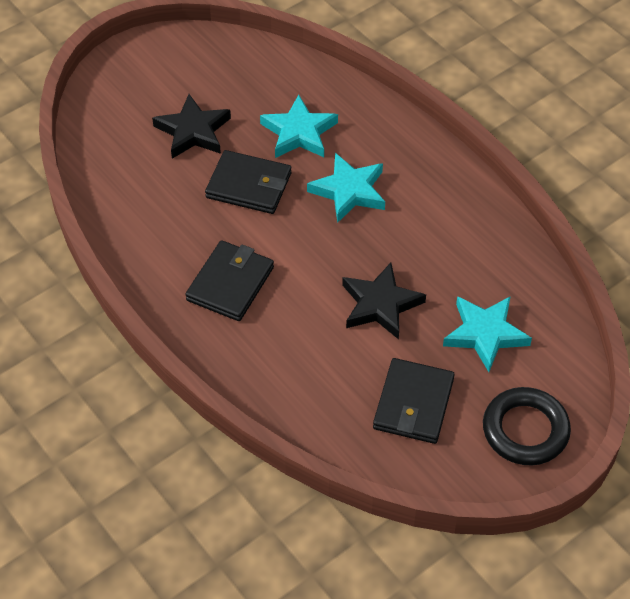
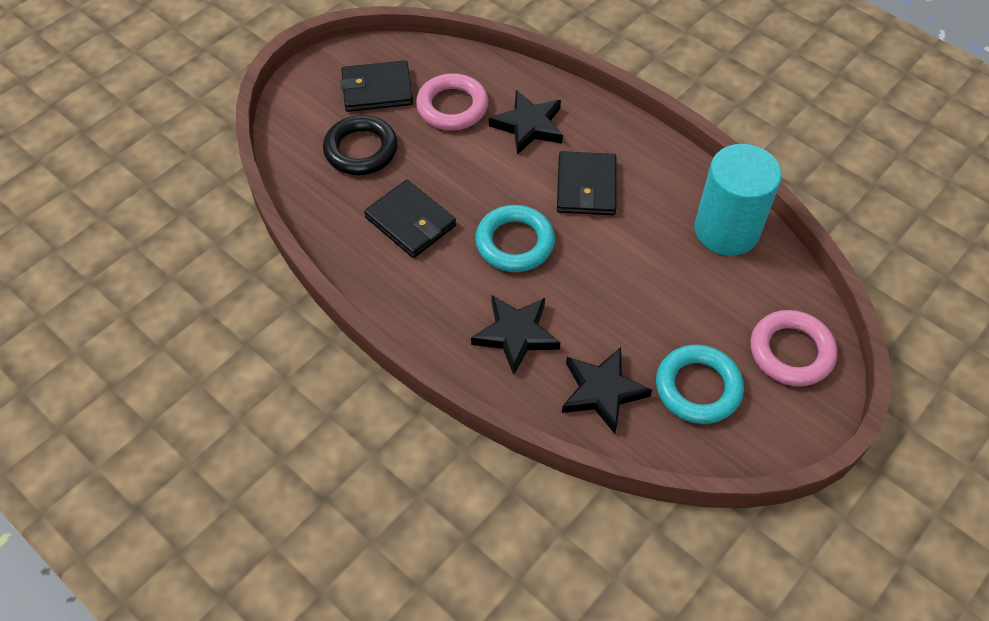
black star: 2 -> 3
pink ring: 0 -> 2
turquoise cylinder: 0 -> 1
turquoise ring: 0 -> 2
turquoise star: 3 -> 0

